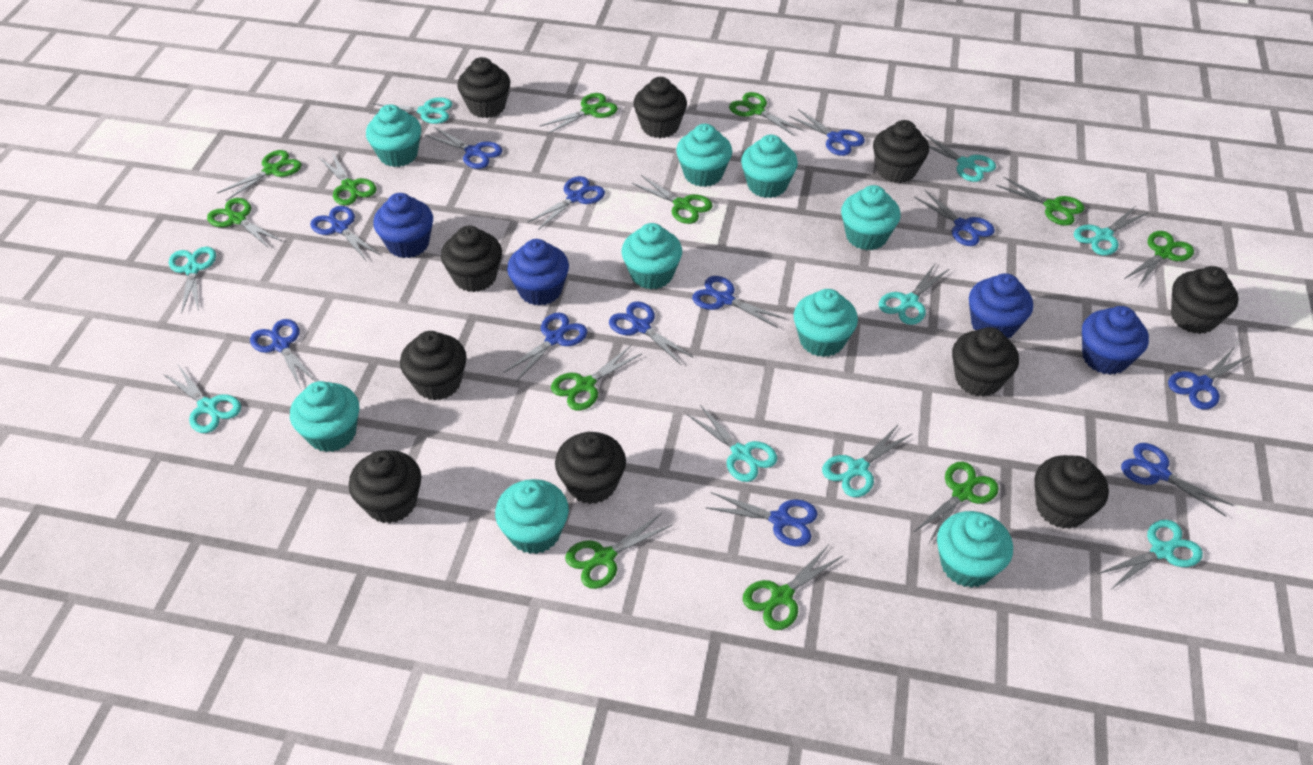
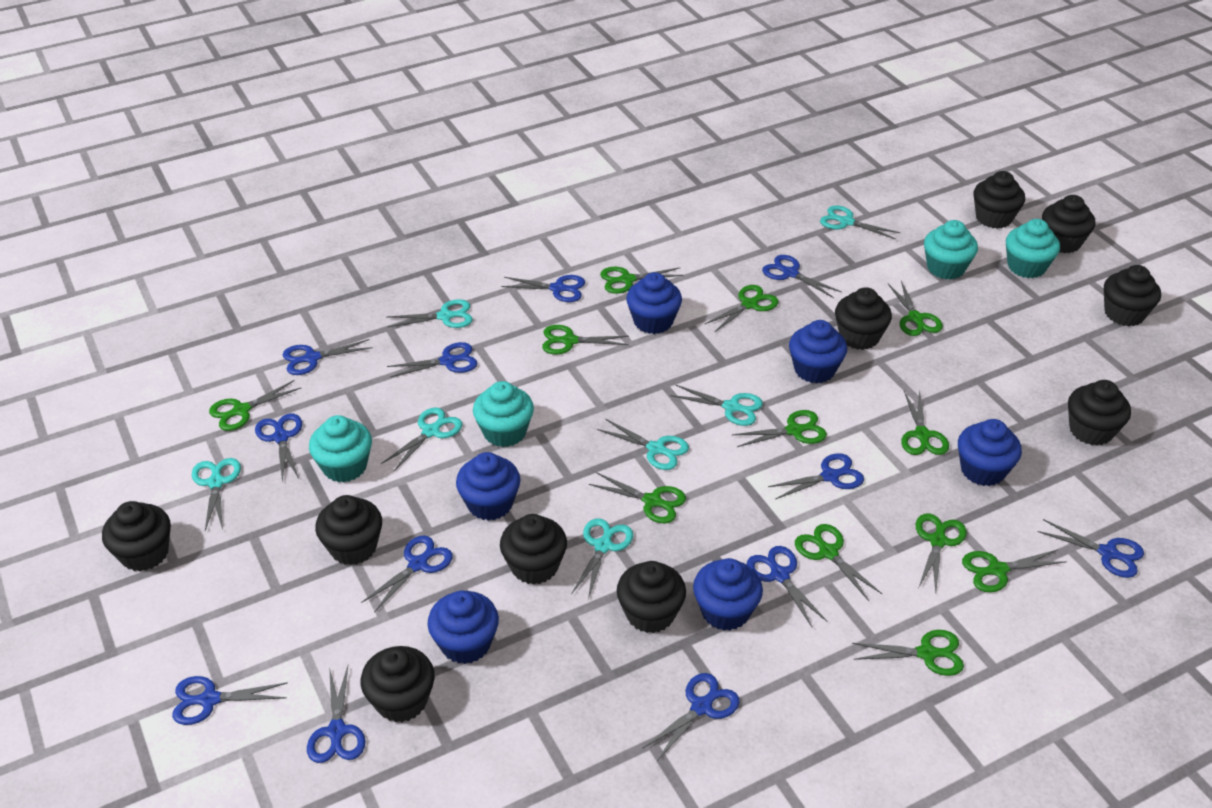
blue cupcake: 4 -> 6
turquoise cupcake: 9 -> 4
turquoise scissors: 9 -> 7

